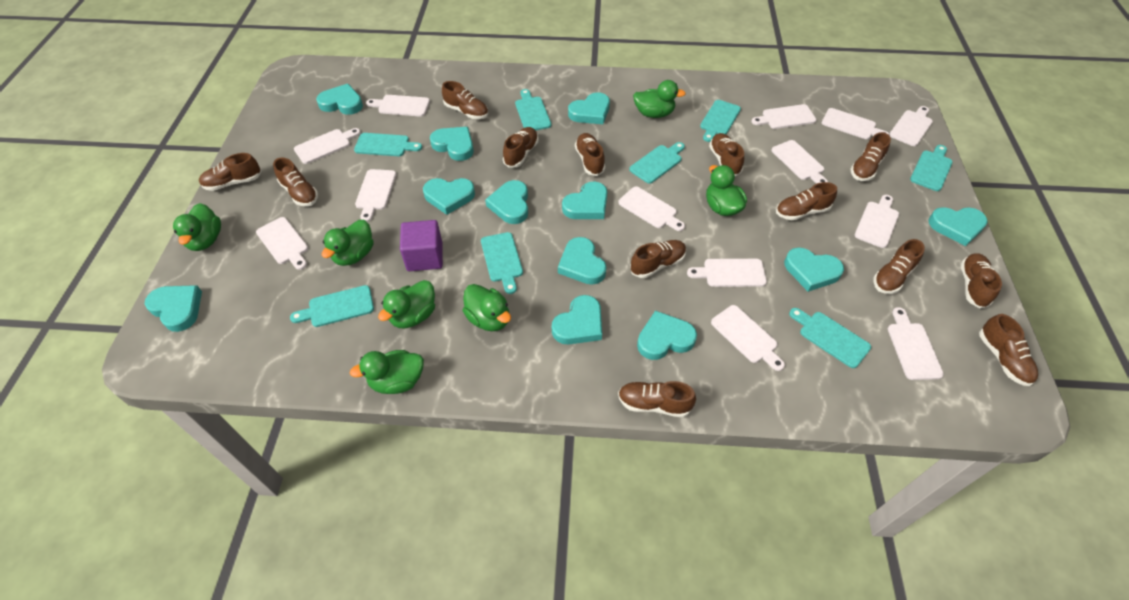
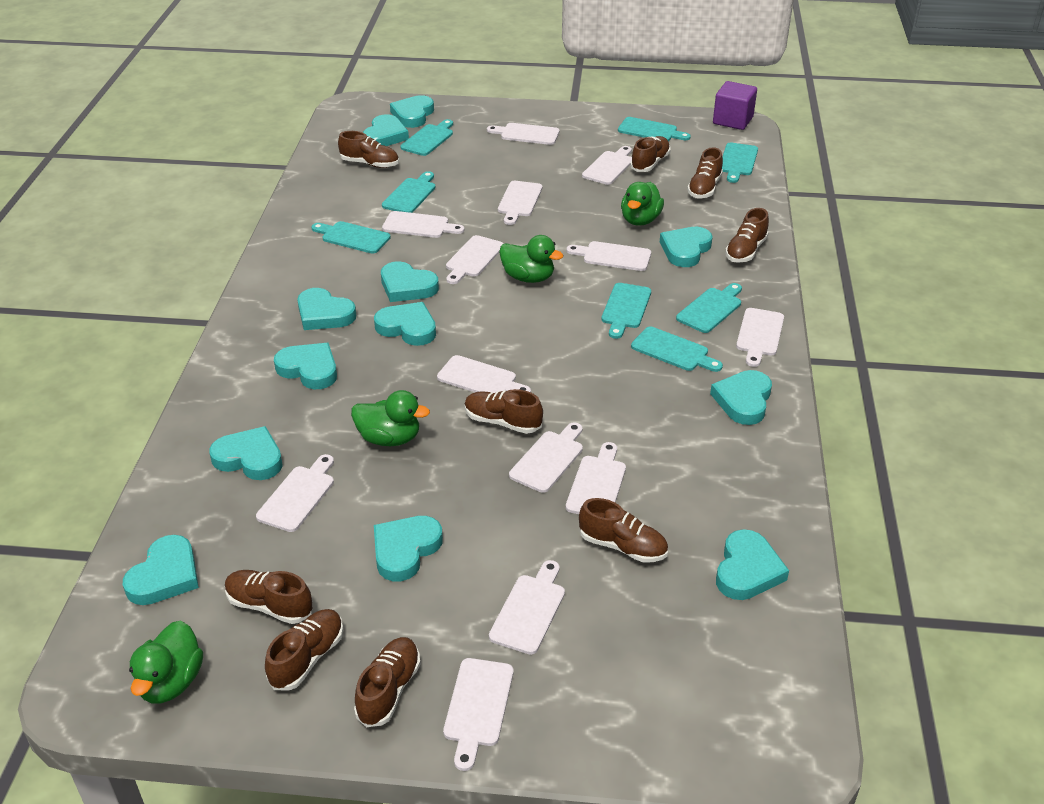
brown shoe: 13 -> 9
green duck: 7 -> 4

